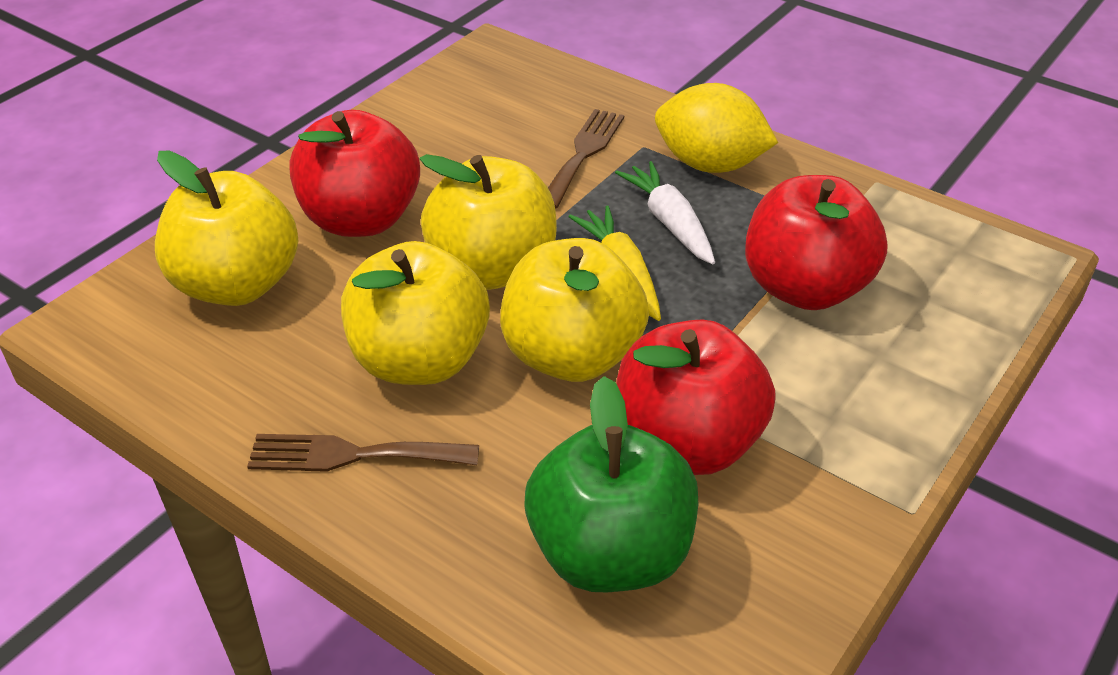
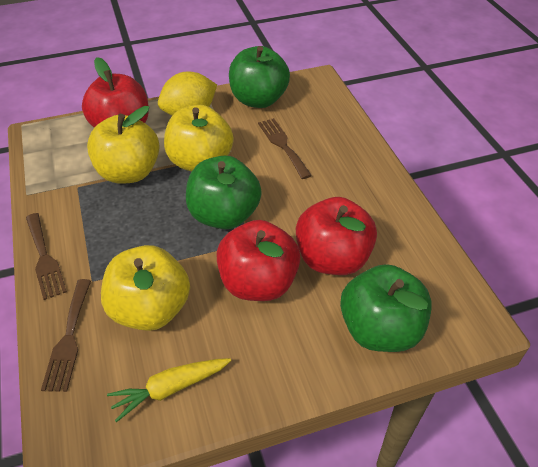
brown fork: 2 -> 3
green apple: 1 -> 3
white carrot: 1 -> 0
yellow apple: 4 -> 3

